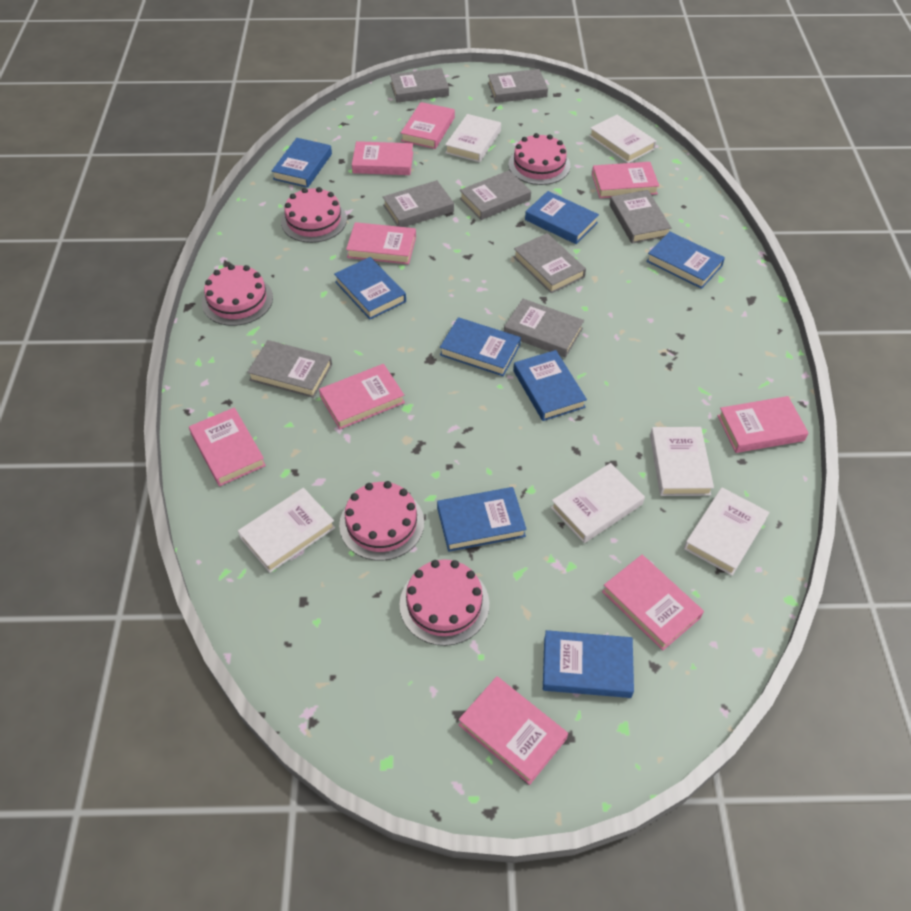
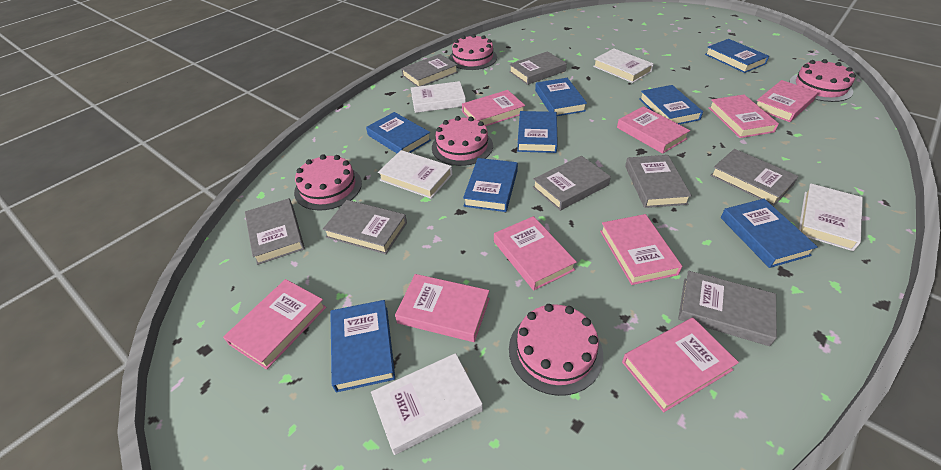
white book: 6 -> 5

